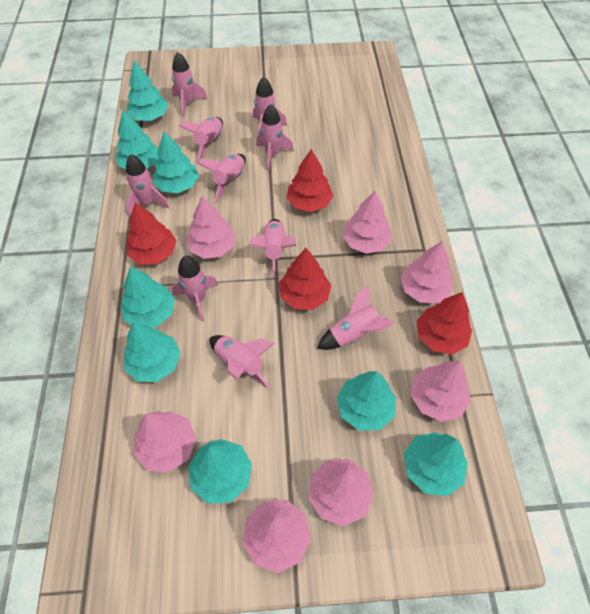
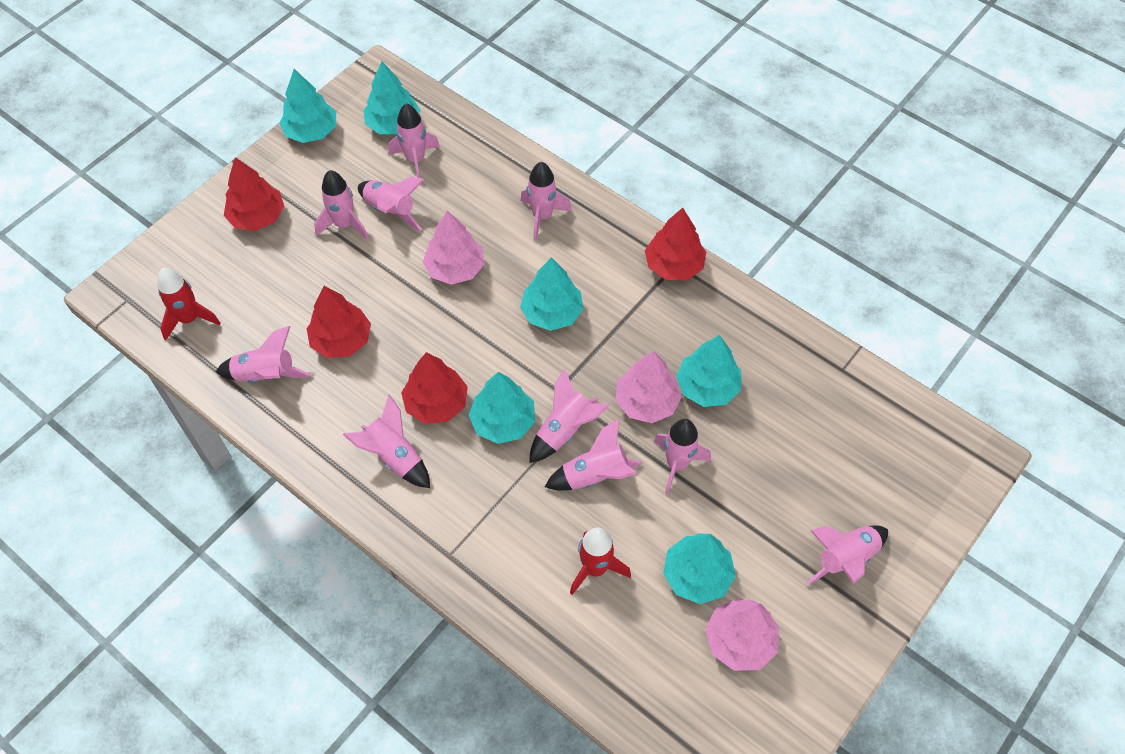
pink tree: 7 -> 3
red rocket: 0 -> 2
turquoise tree: 8 -> 6

